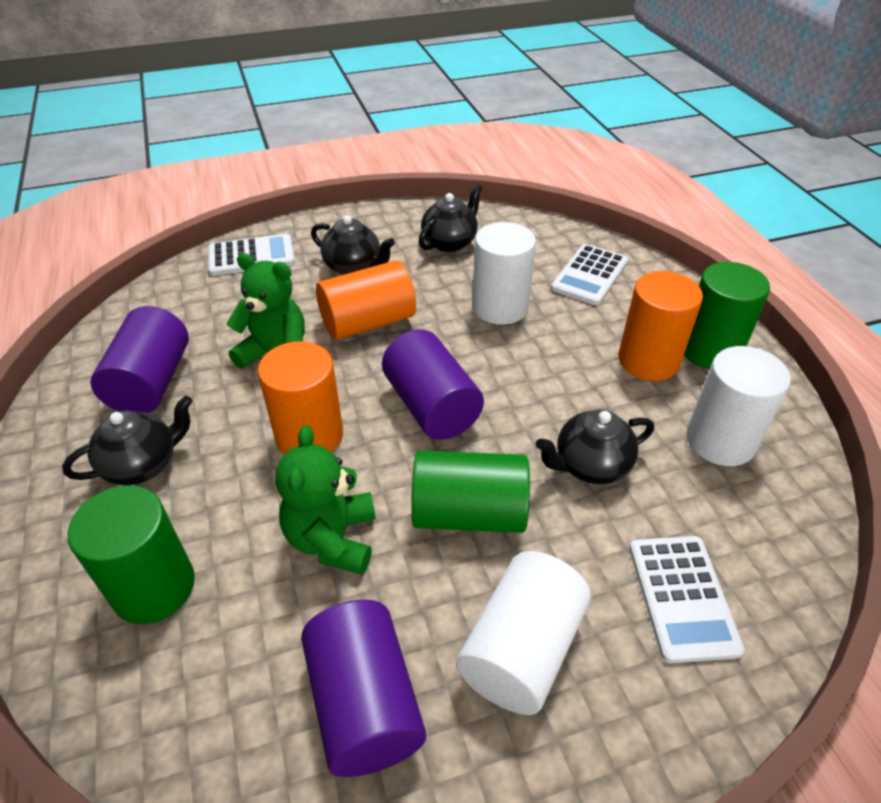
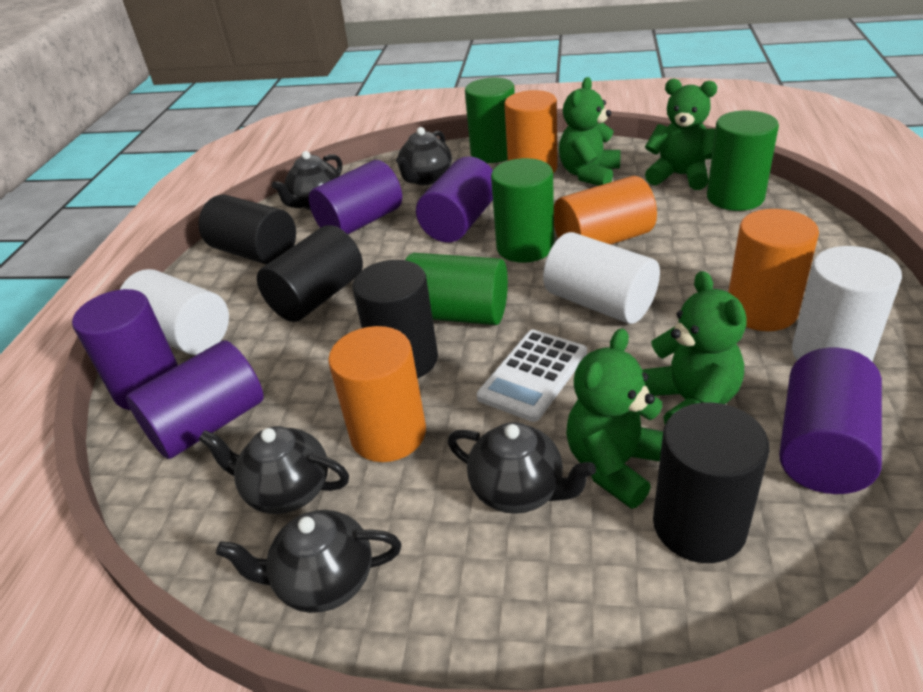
black cylinder: 0 -> 4
black teapot: 4 -> 5
green cylinder: 3 -> 4
green teddy bear: 2 -> 4
orange cylinder: 3 -> 4
purple cylinder: 3 -> 5
white calculator: 3 -> 1

